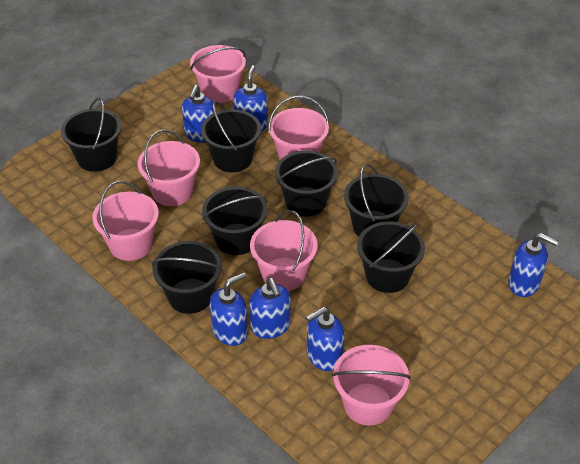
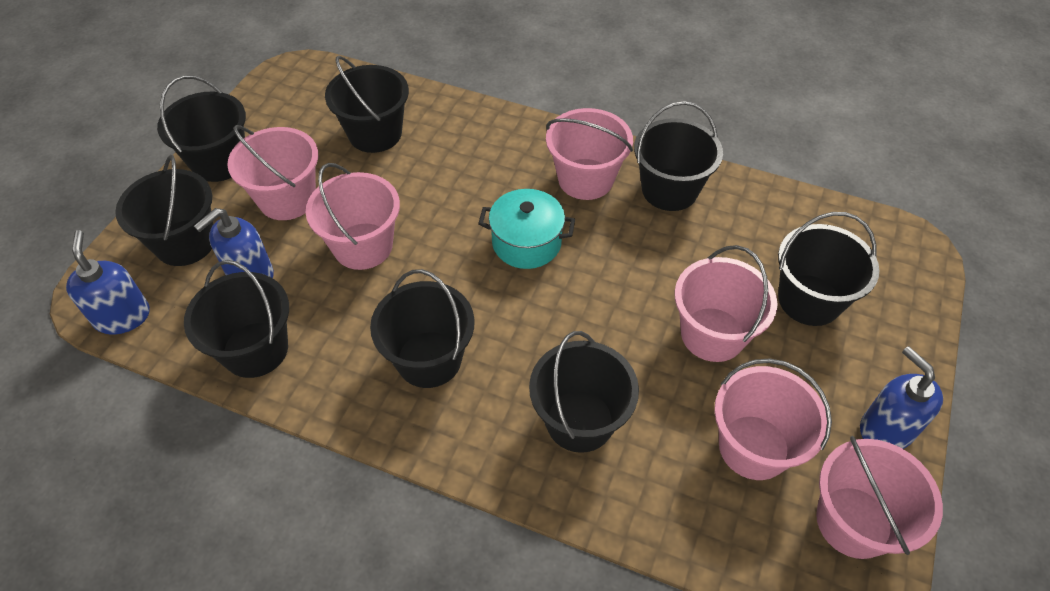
black bucket: 7 -> 8
blue soap dispenser: 6 -> 3
turquoise pot: 0 -> 1

